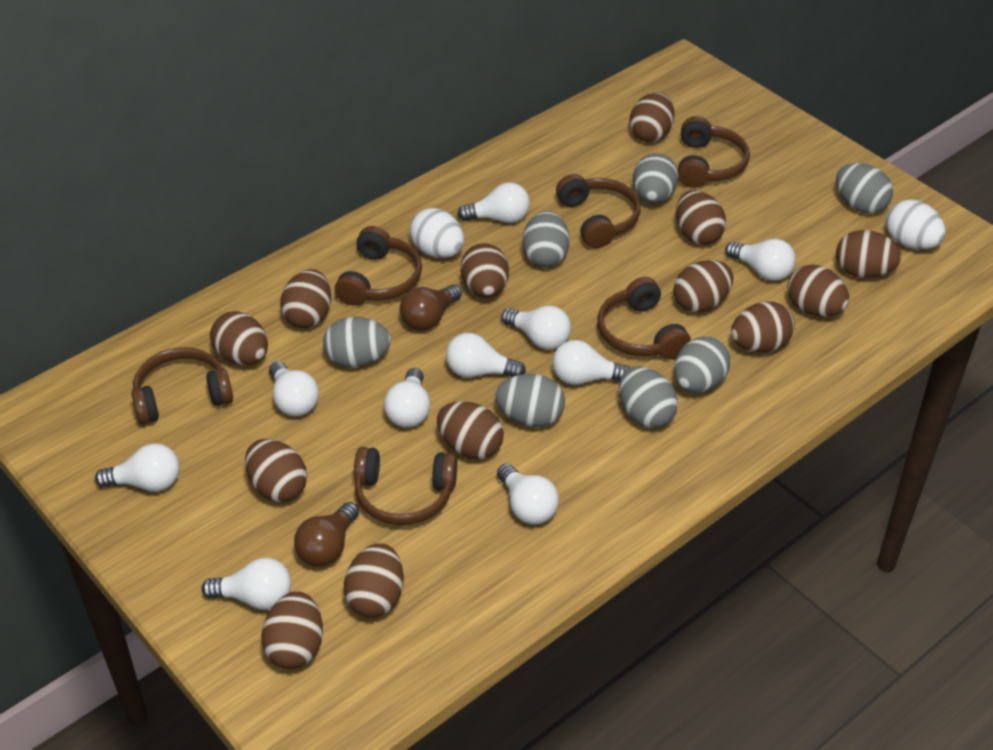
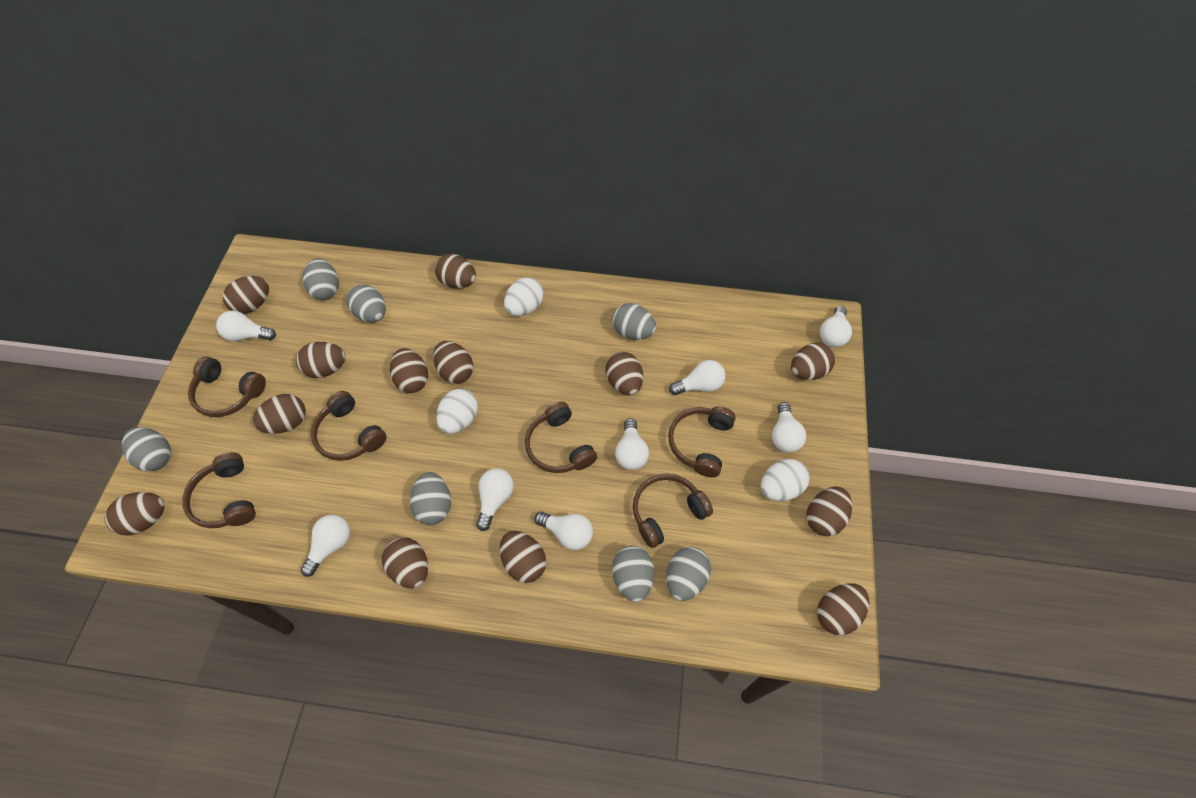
brown light bulb: 2 -> 0
white egg: 2 -> 3
white light bulb: 10 -> 8

